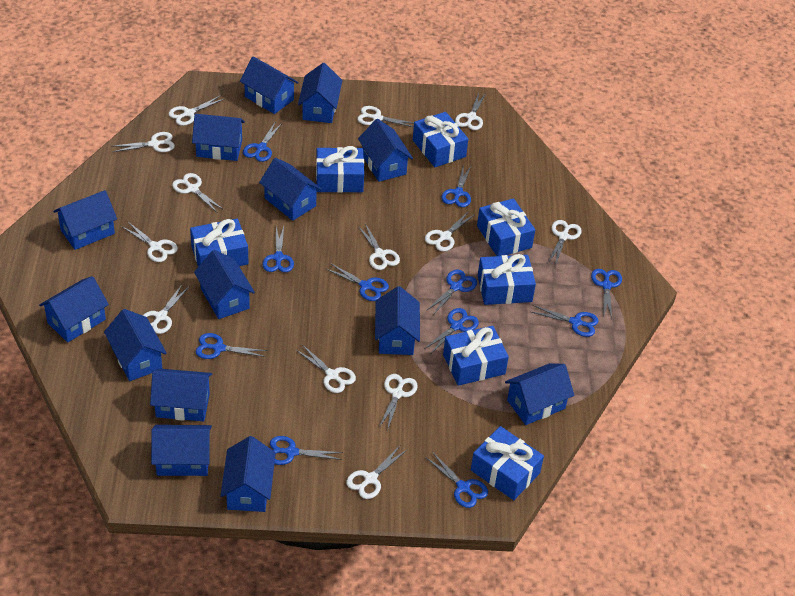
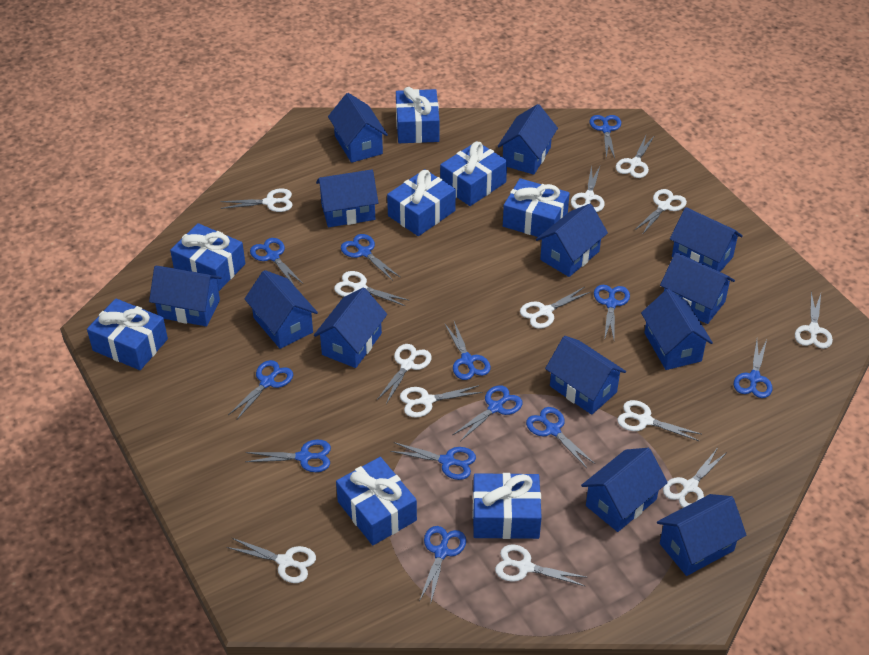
blue gift: 7 -> 8
blue house: 14 -> 13
blue scissors: 11 -> 12

